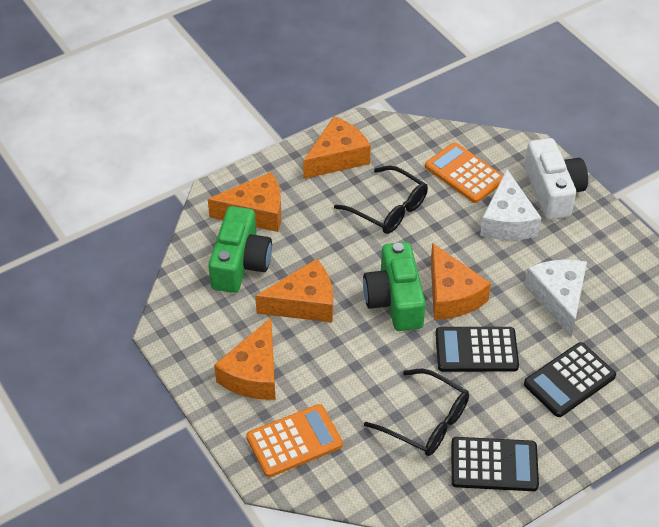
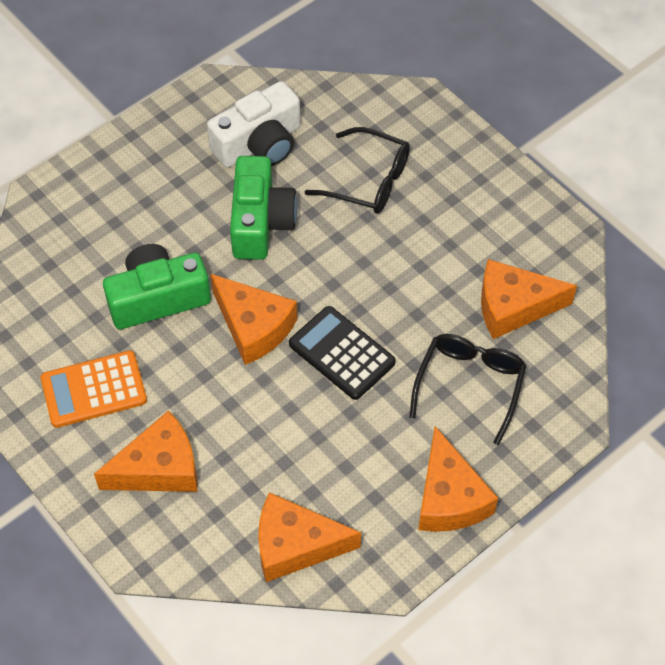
black calculator: 3 -> 1
orange calculator: 2 -> 1
white cheese: 2 -> 0

